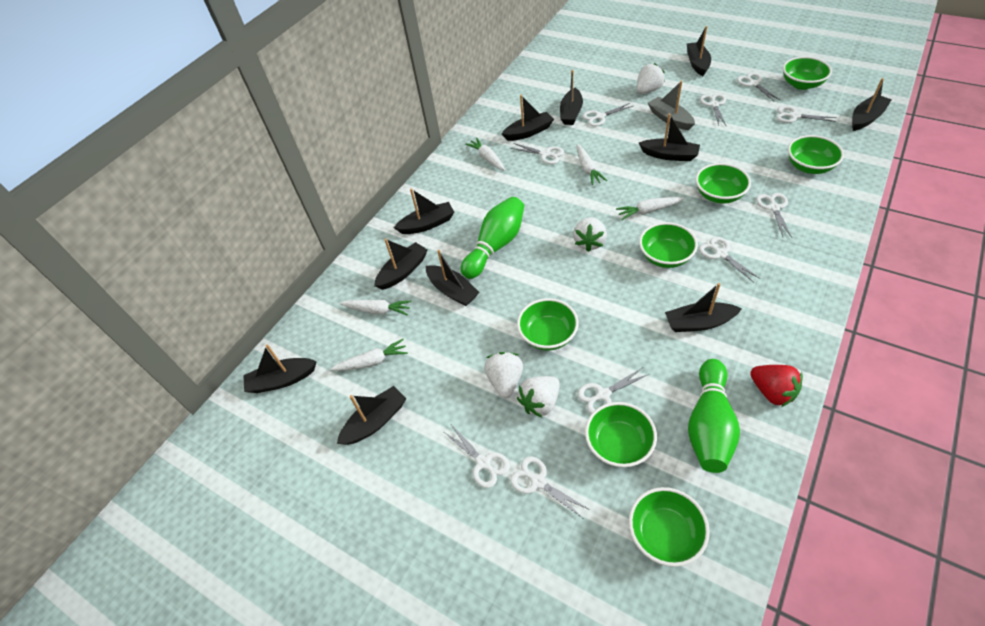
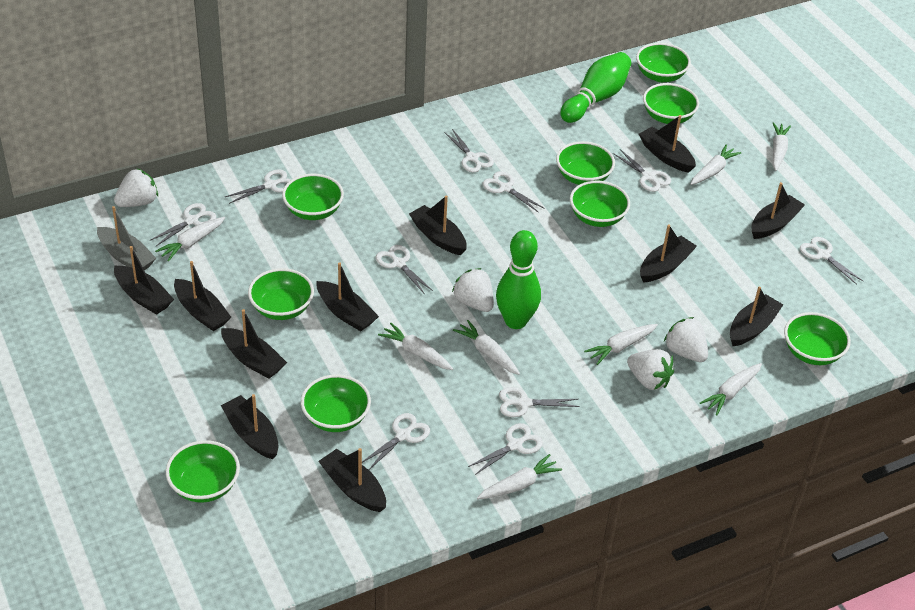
green bowl: 7 -> 9
red strawberry: 1 -> 0
white carrot: 5 -> 8

